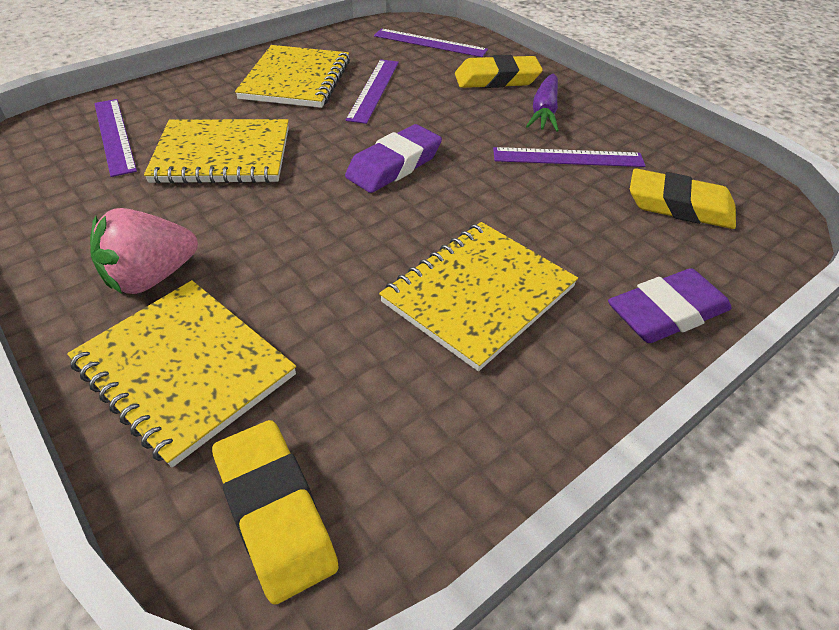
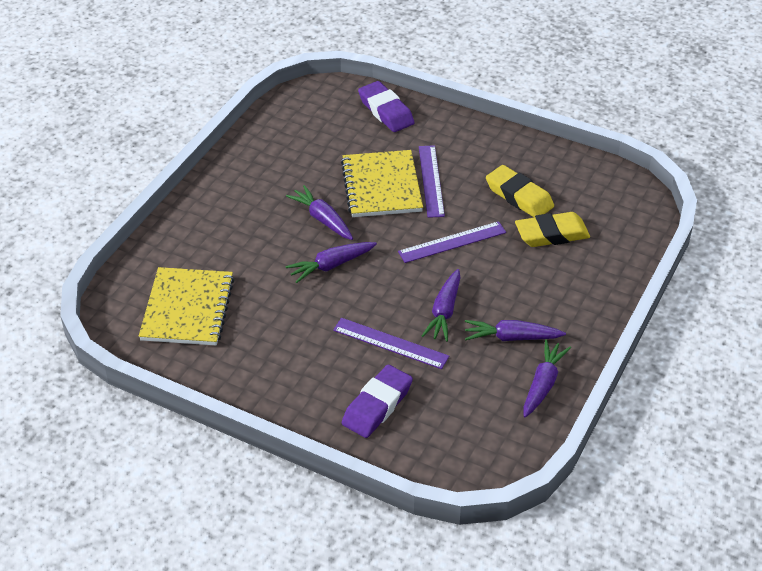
pink strawberry: 1 -> 0
purple carrot: 1 -> 5
purple ruler: 4 -> 3
yellow eraser: 3 -> 2
yellow notebook: 4 -> 2

